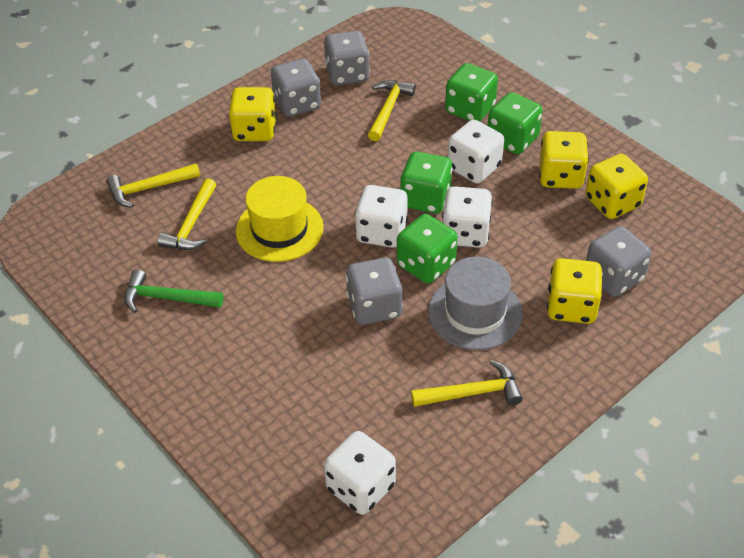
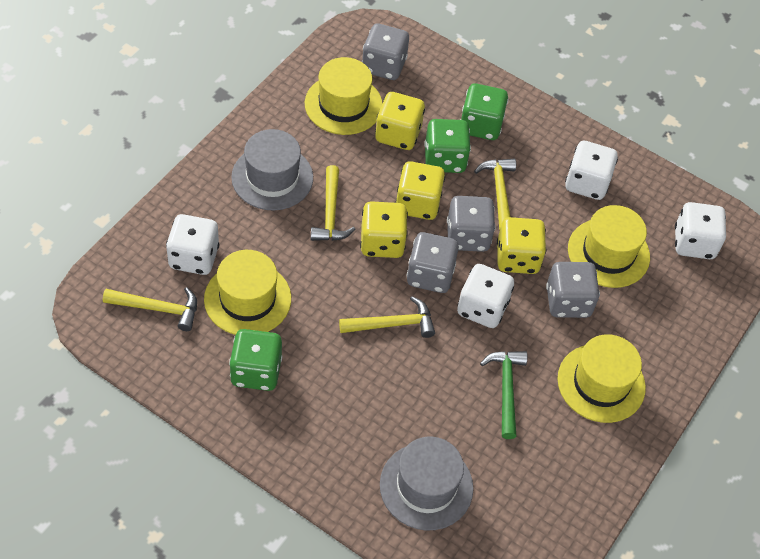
green dice: 4 -> 3
grey hat: 1 -> 2
yellow hat: 1 -> 4

